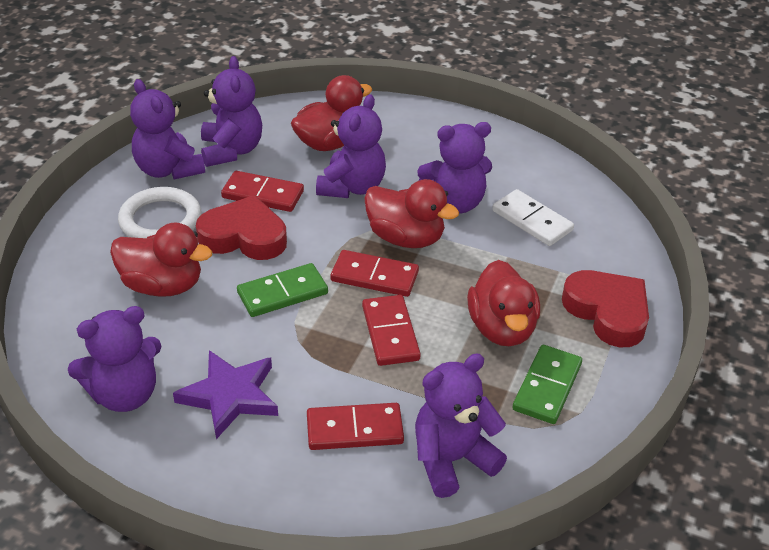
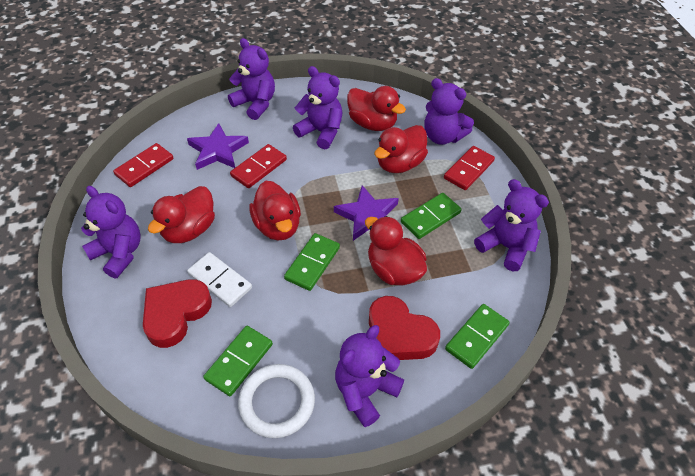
green domino: 2 -> 4
purple star: 1 -> 2
red domino: 4 -> 3
red duck: 4 -> 5

